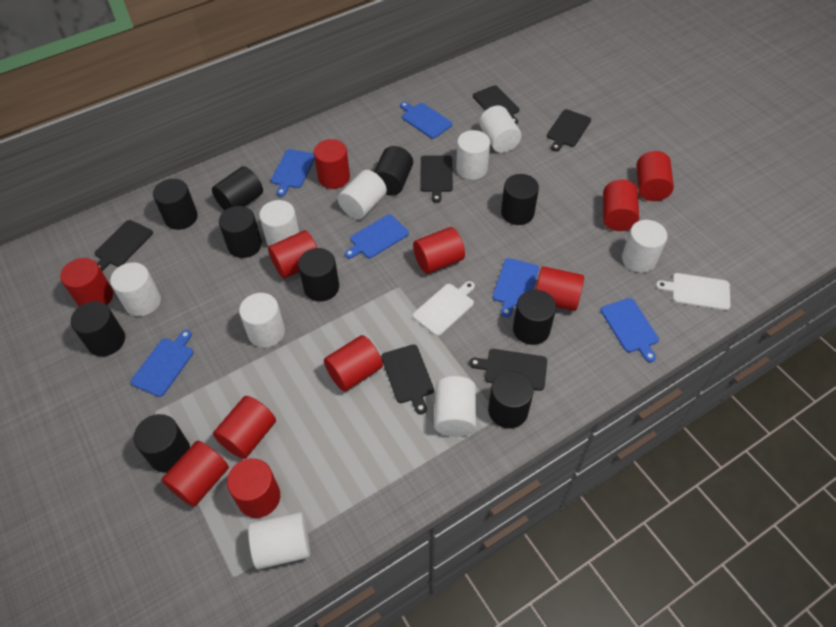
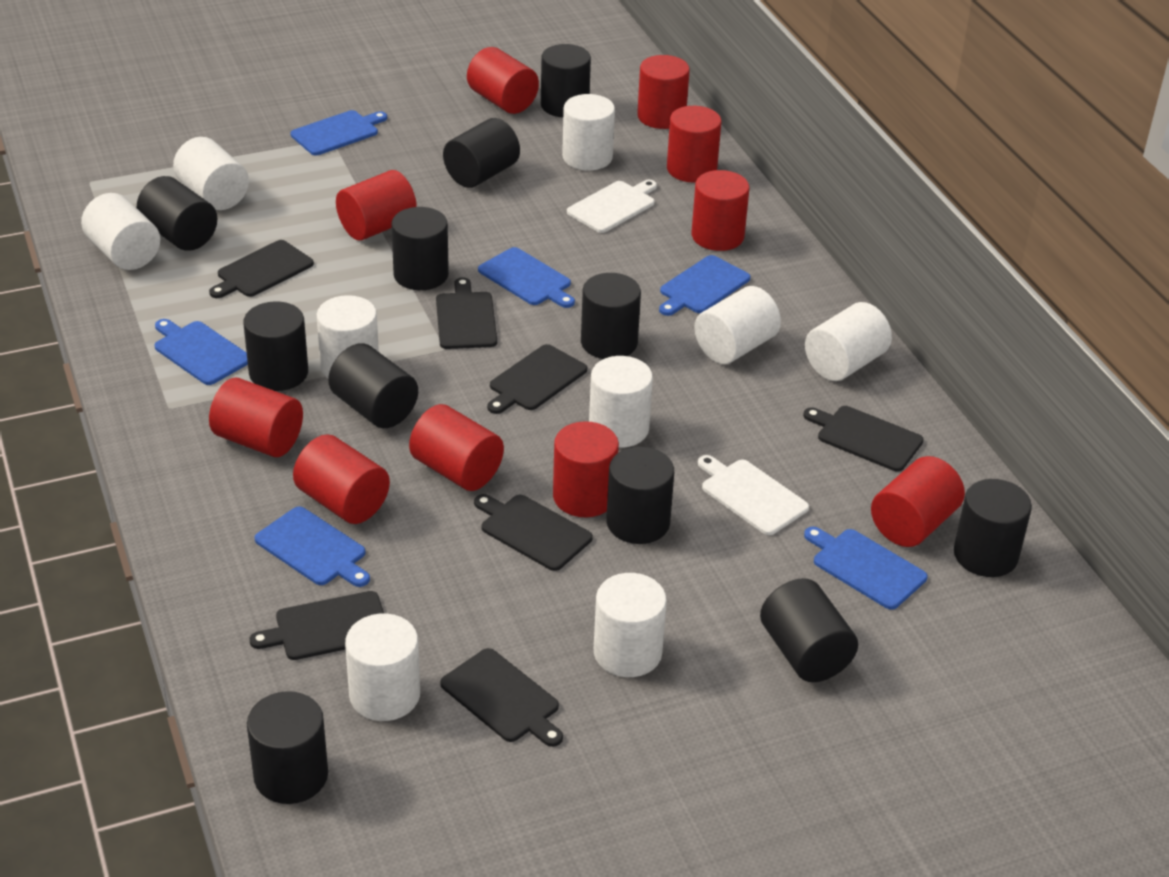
black cutting board: 6 -> 7
black cylinder: 10 -> 11
red cylinder: 11 -> 10

